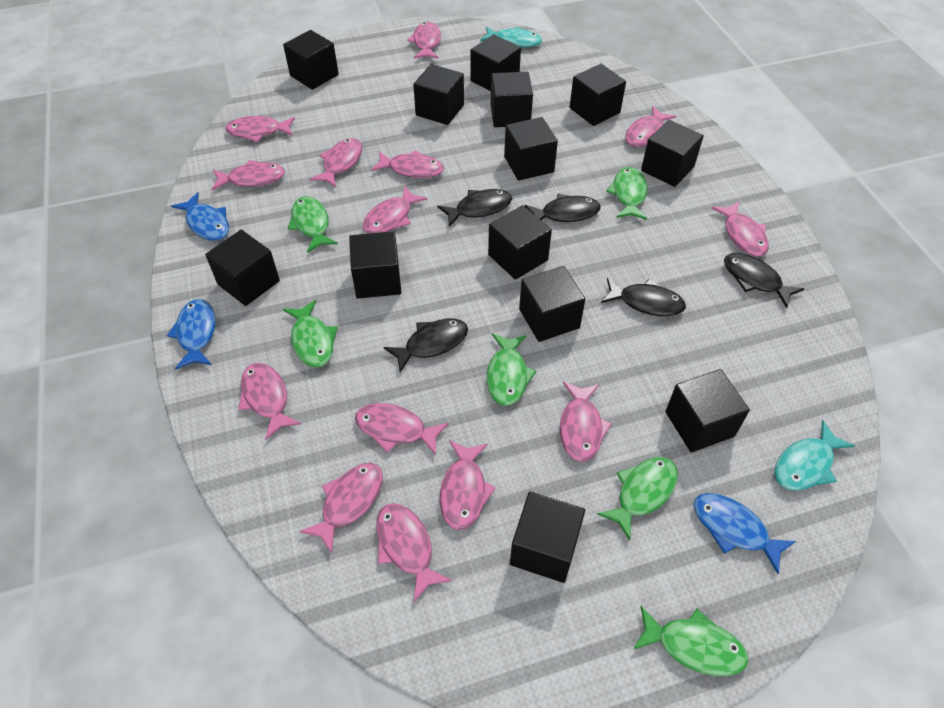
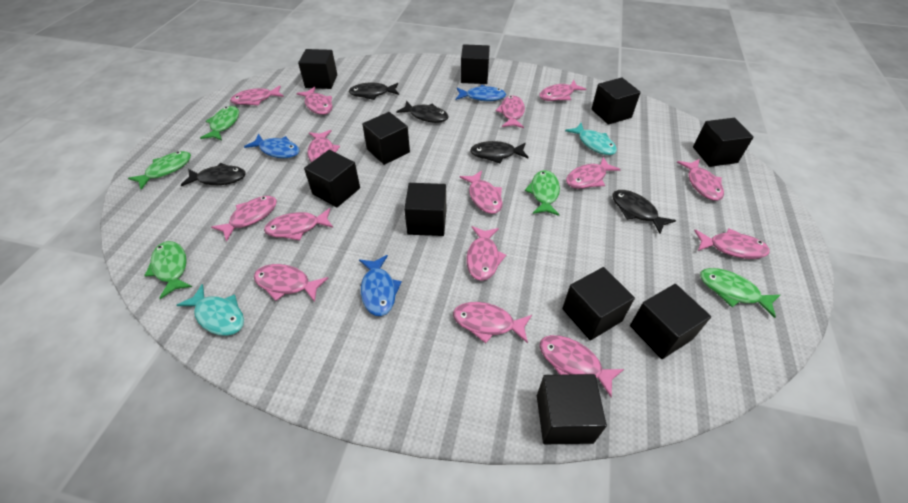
black cube: 13 -> 10
green fish: 6 -> 5
pink fish: 14 -> 15

